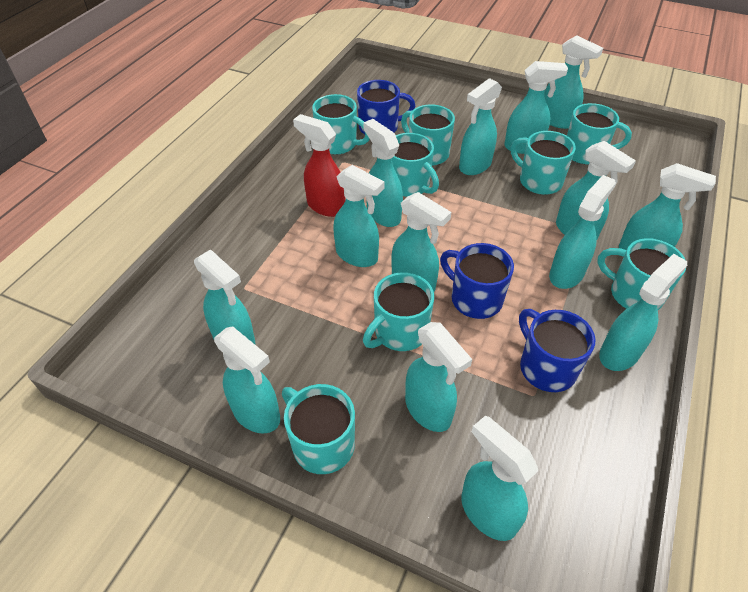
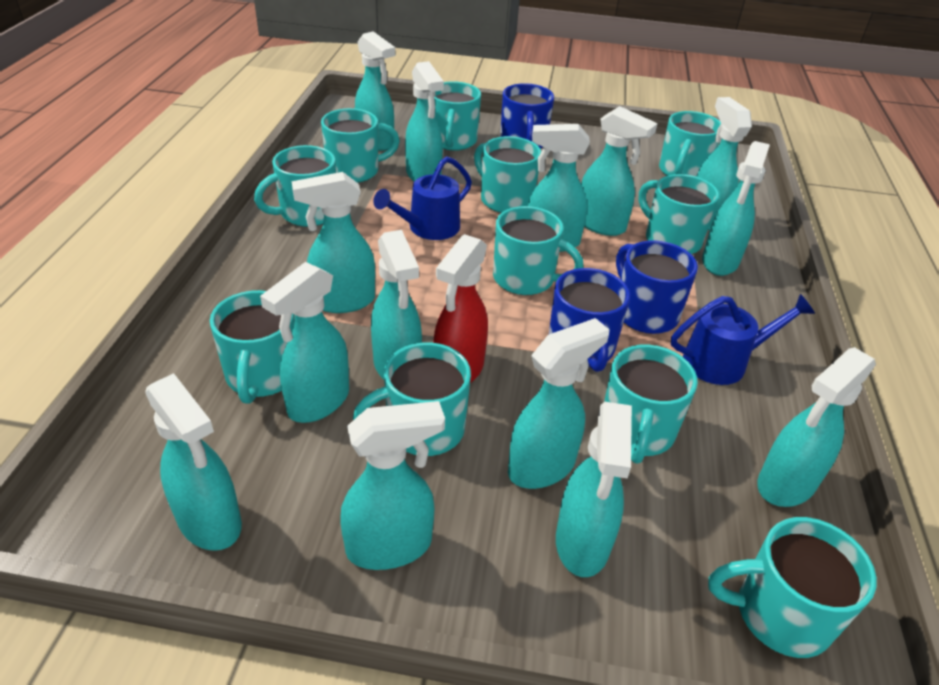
blue watering can: 0 -> 2
turquoise mug: 8 -> 11

